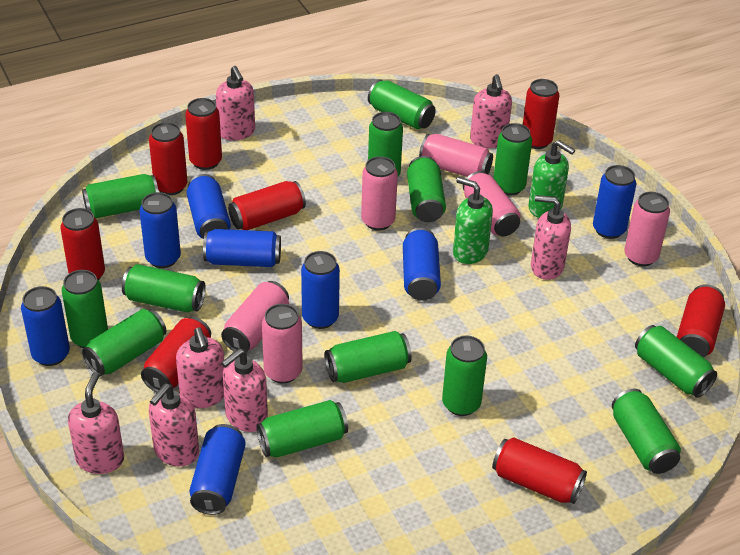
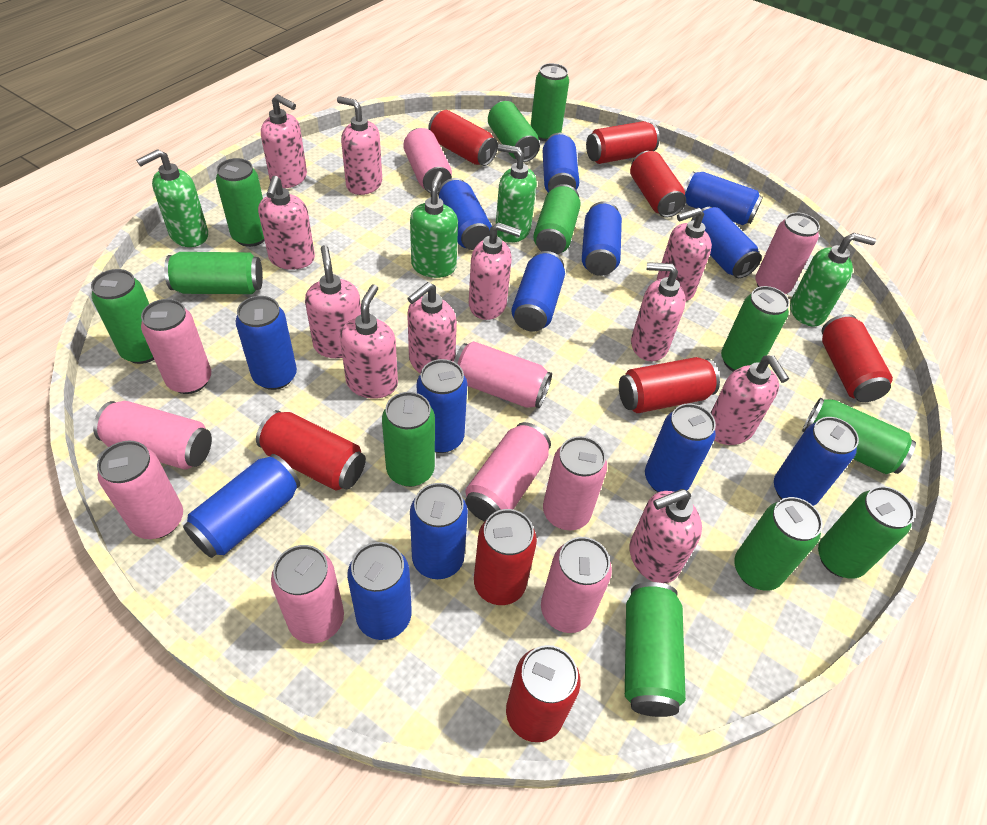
blue can: 8 -> 13
green can: 13 -> 12
green soap dispenser: 2 -> 4
pink can: 6 -> 10
pink soap dispenser: 7 -> 11

